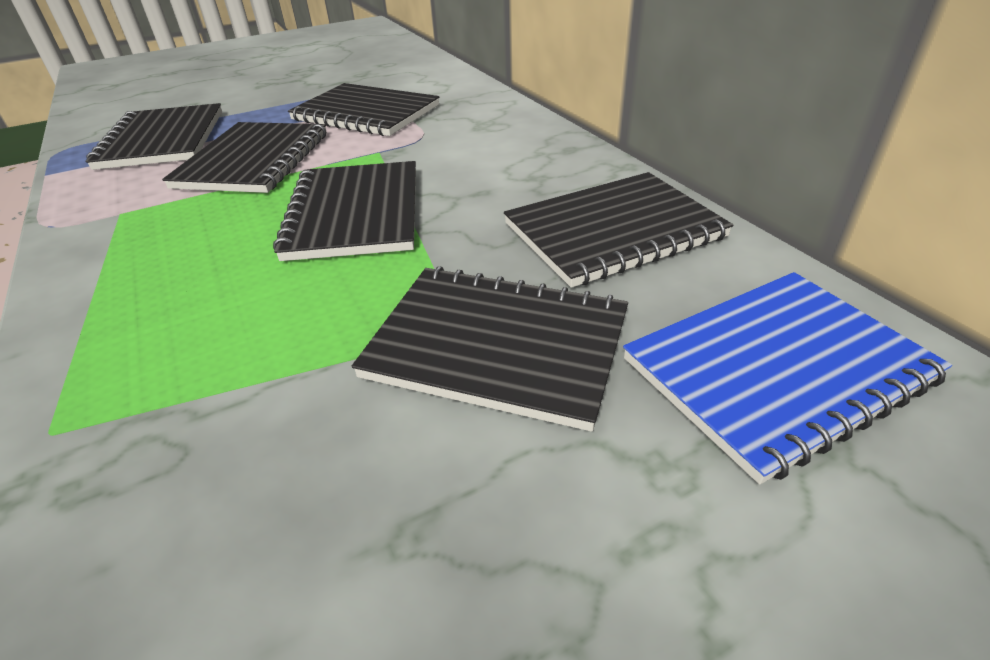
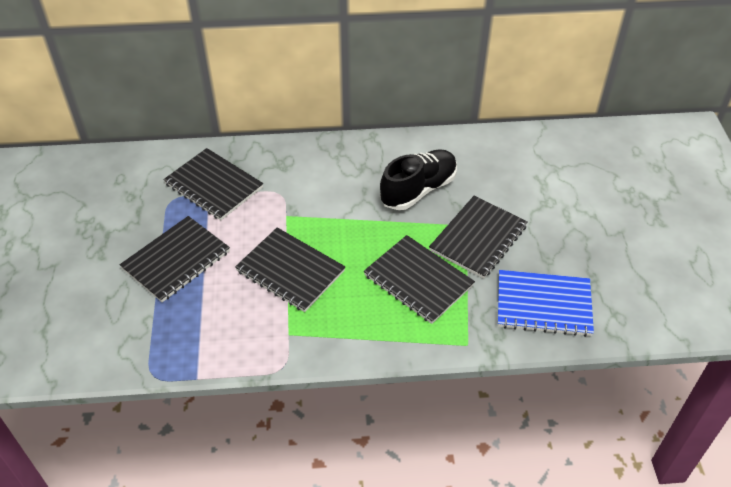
black notebook: 6 -> 5
black shoe: 0 -> 1

